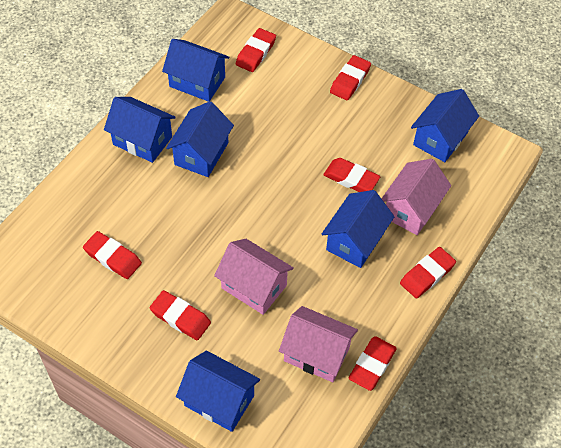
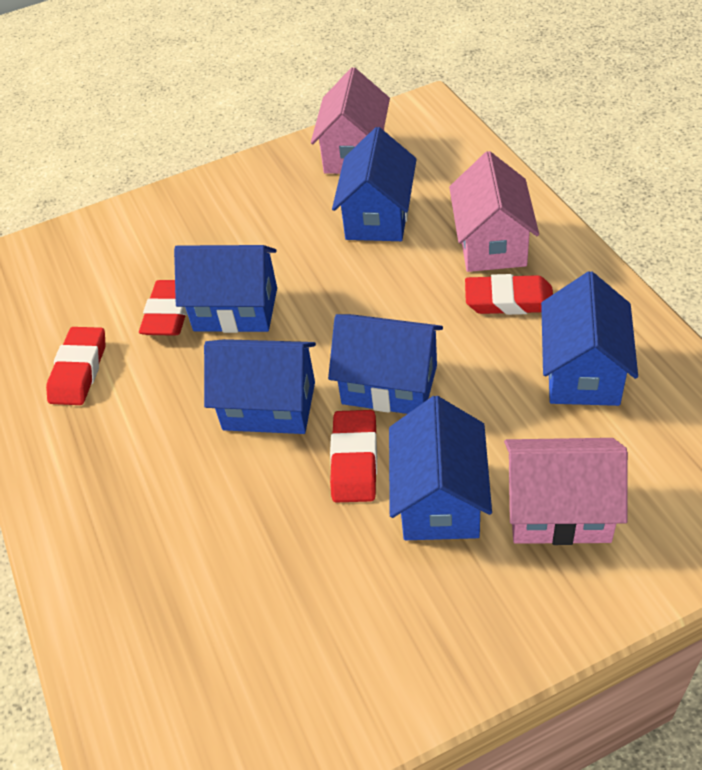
red eraser: 7 -> 4

